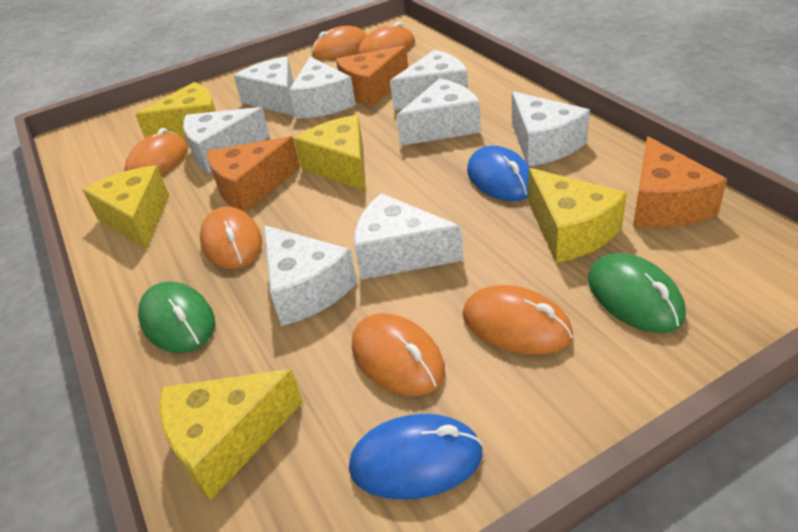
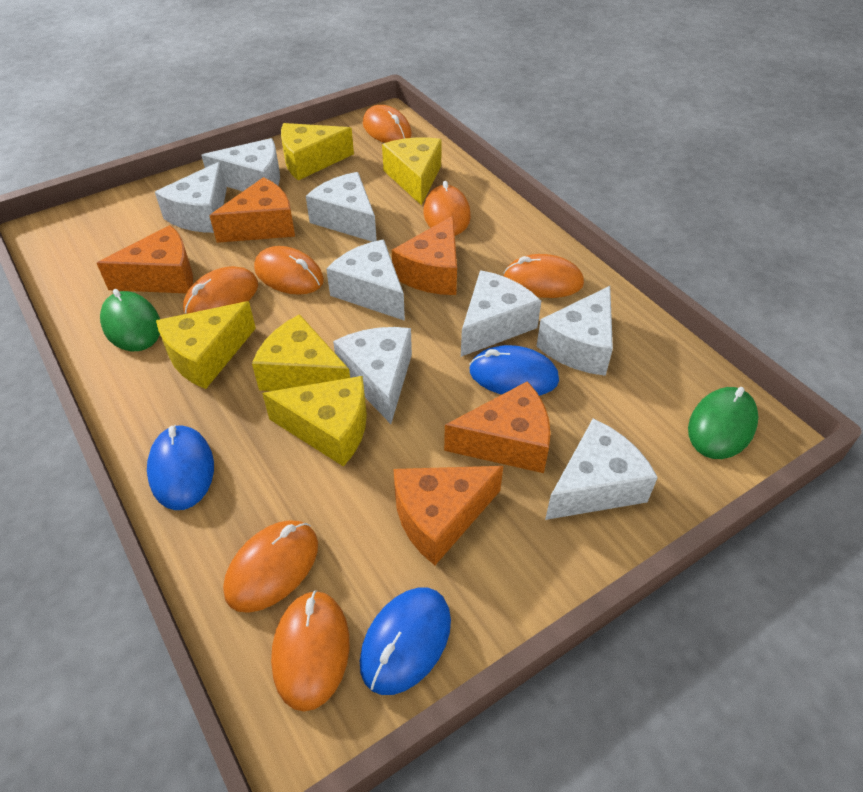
blue mouse: 2 -> 3
orange cheese: 3 -> 5
orange mouse: 6 -> 7

